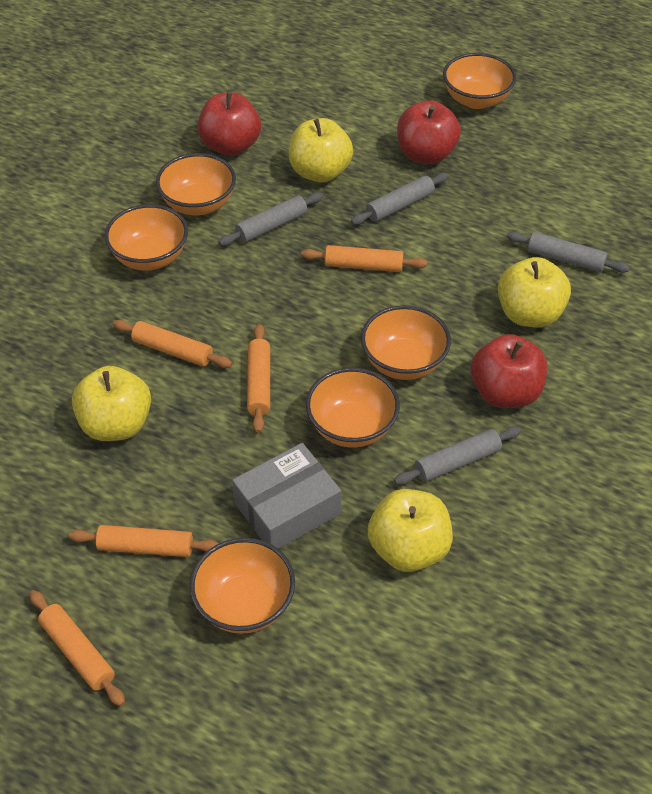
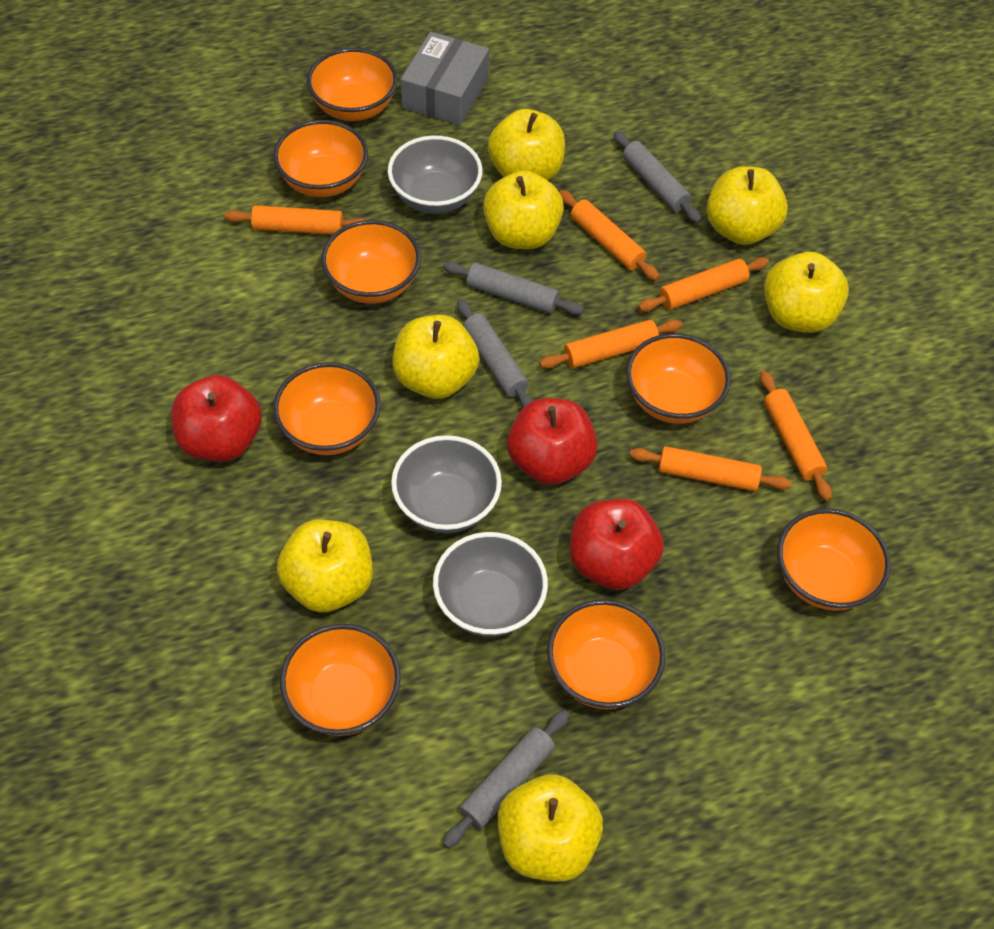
grey bowl: 0 -> 3
orange bowl: 6 -> 8
orange rolling pin: 5 -> 6
yellow apple: 4 -> 7

